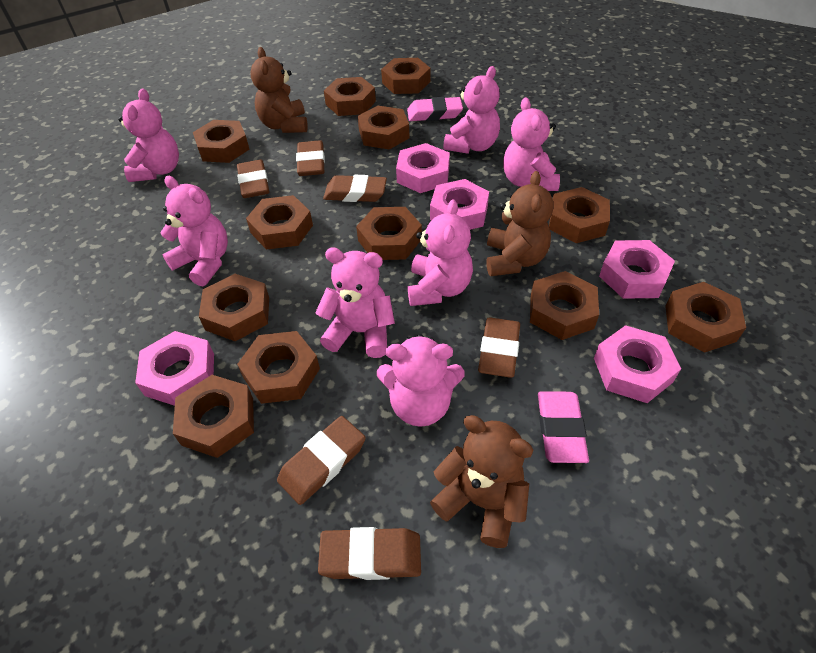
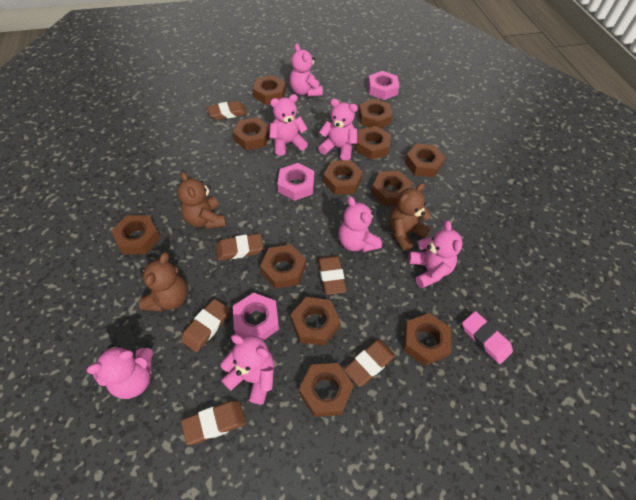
pink eraser: 2 -> 1
pink nut: 5 -> 3

